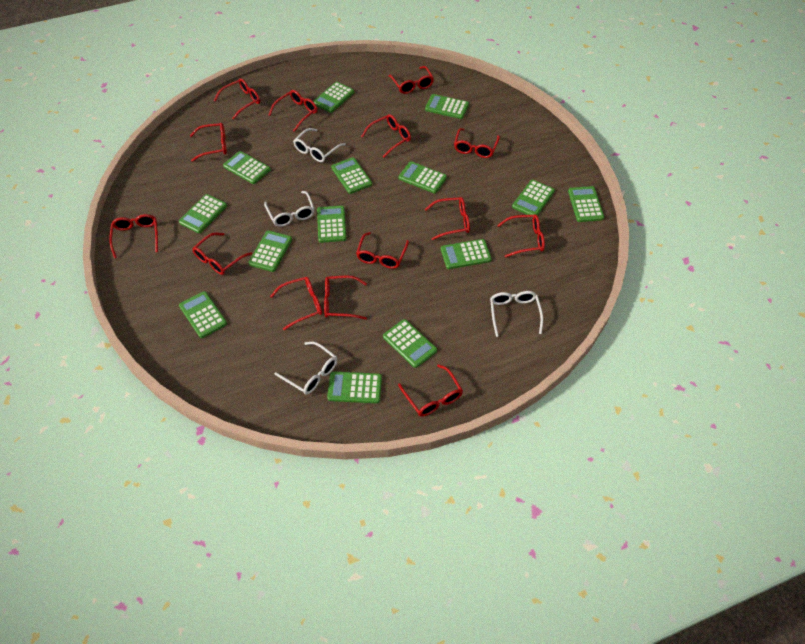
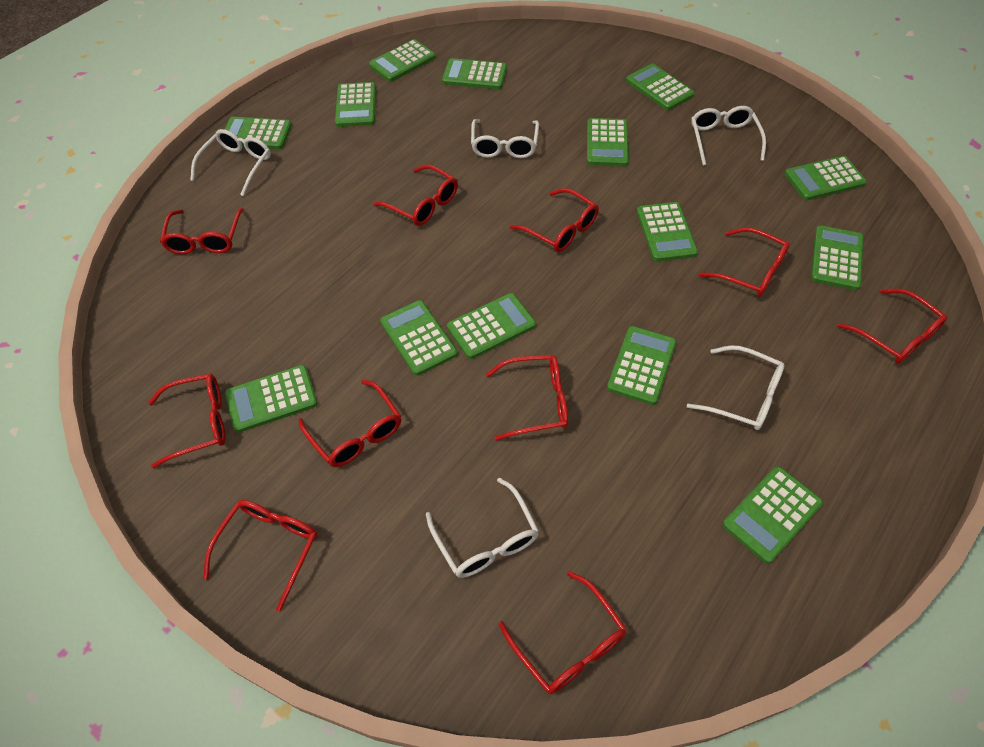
red glasses: 14 -> 10
white glasses: 4 -> 5

